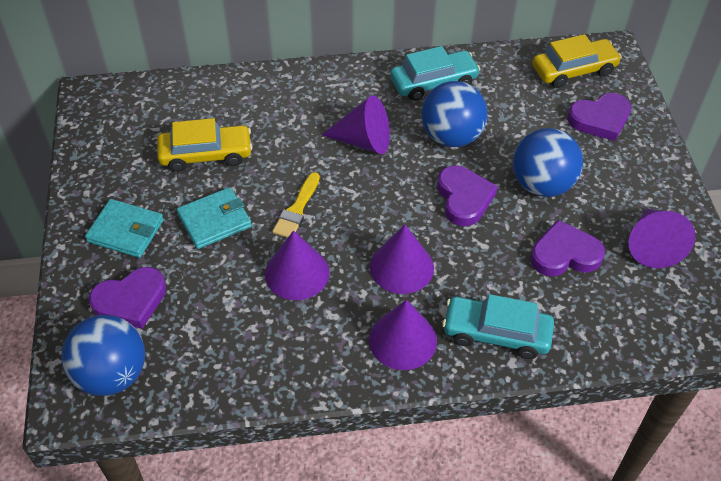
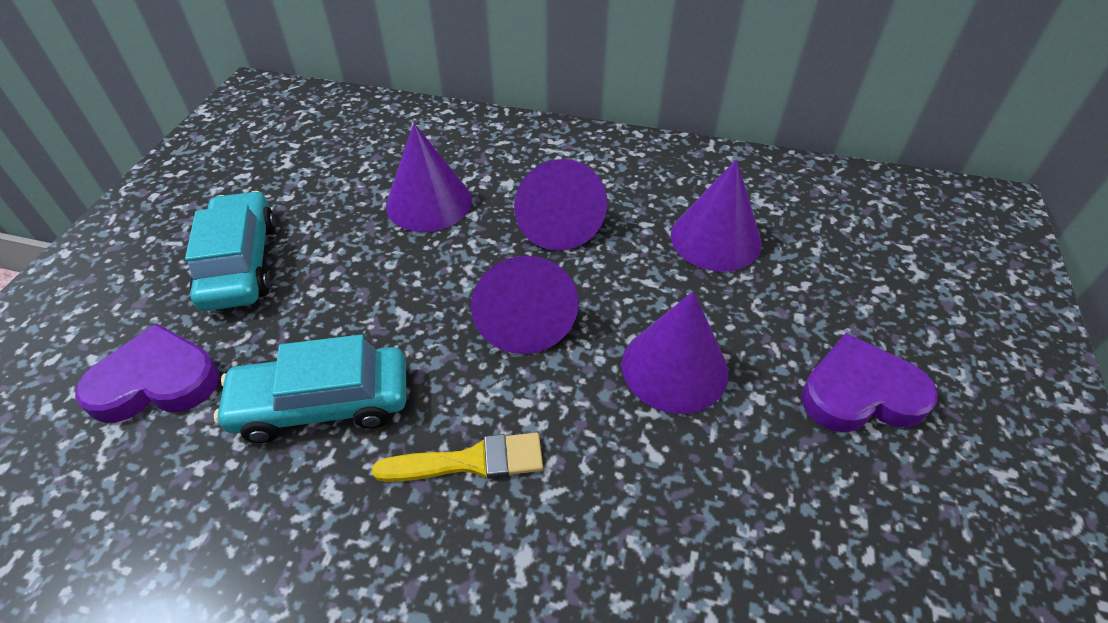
blue ball: 3 -> 0
purple heart: 4 -> 2
turquoise wallet: 2 -> 0
yellow car: 2 -> 0

